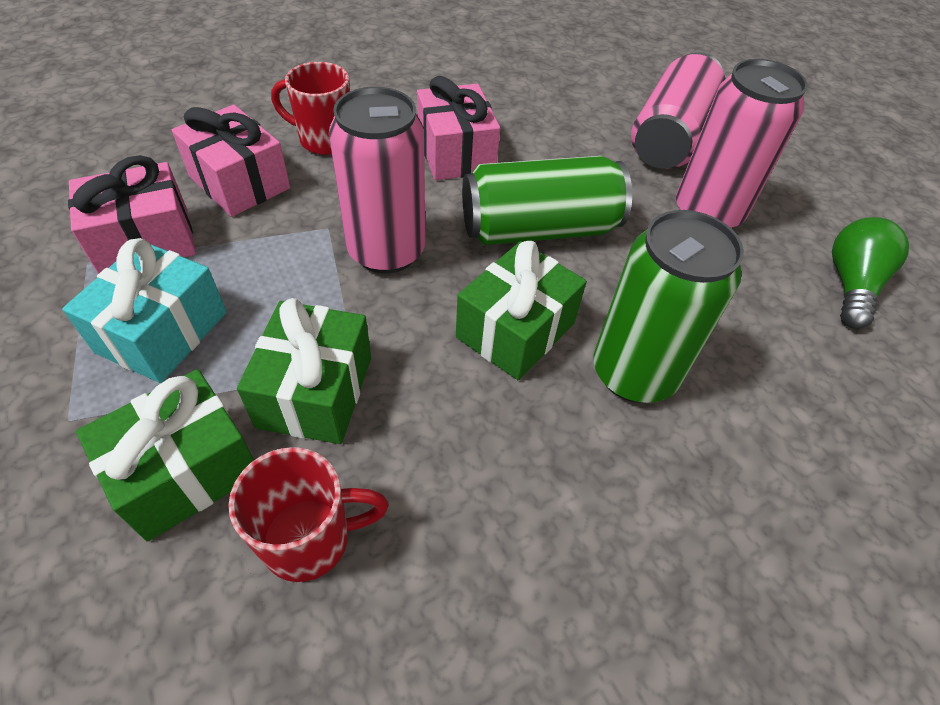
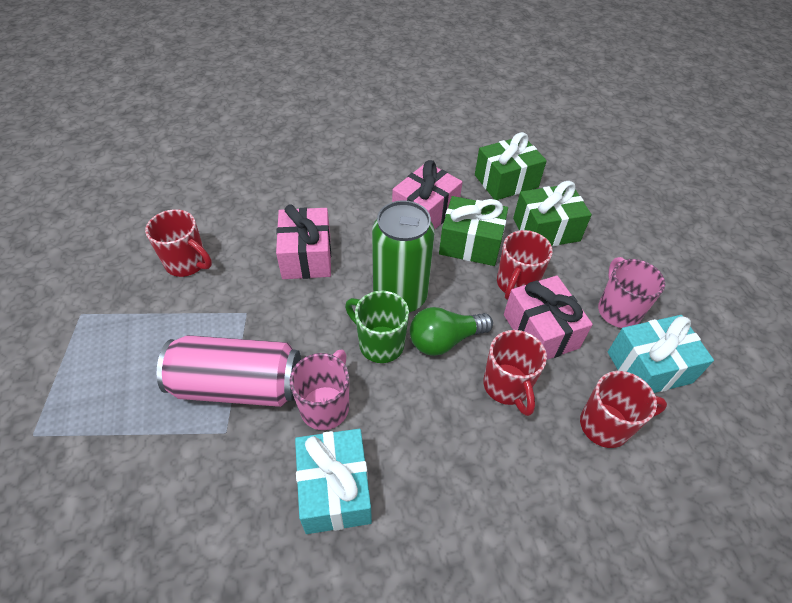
green can: 2 -> 1
green mug: 0 -> 1
pink can: 3 -> 1
pink mug: 0 -> 2
red mug: 2 -> 4
turquoise gift: 1 -> 2

